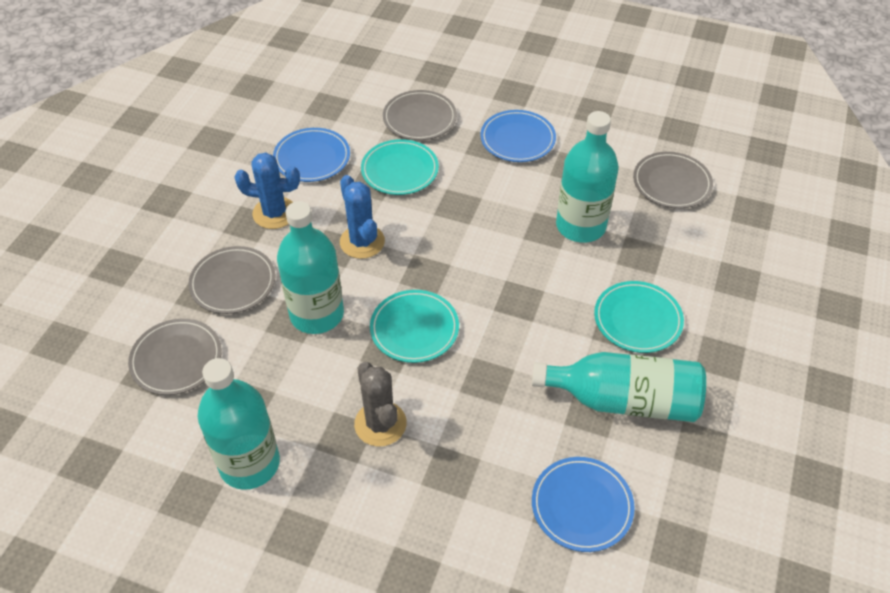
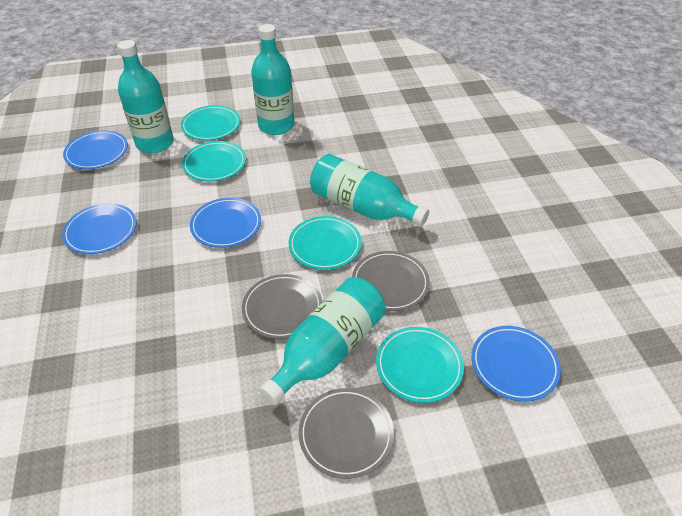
blue cactus: 2 -> 0
blue plate: 3 -> 4
grey cactus: 1 -> 0
grey plate: 4 -> 3
turquoise plate: 3 -> 4

